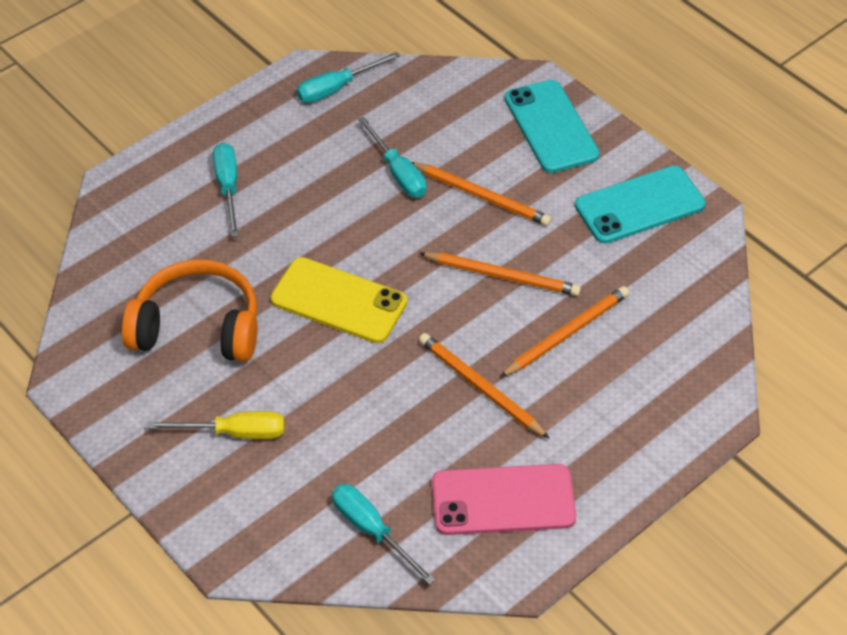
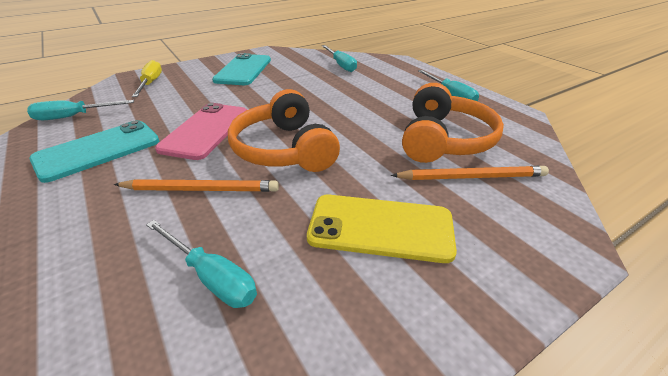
orange headphones: 1 -> 2
orange pencil: 4 -> 2

